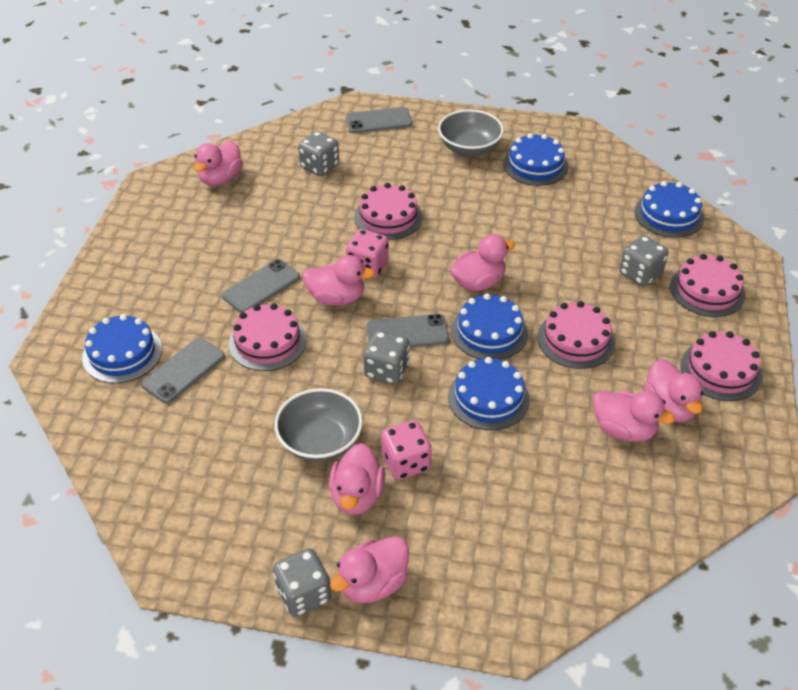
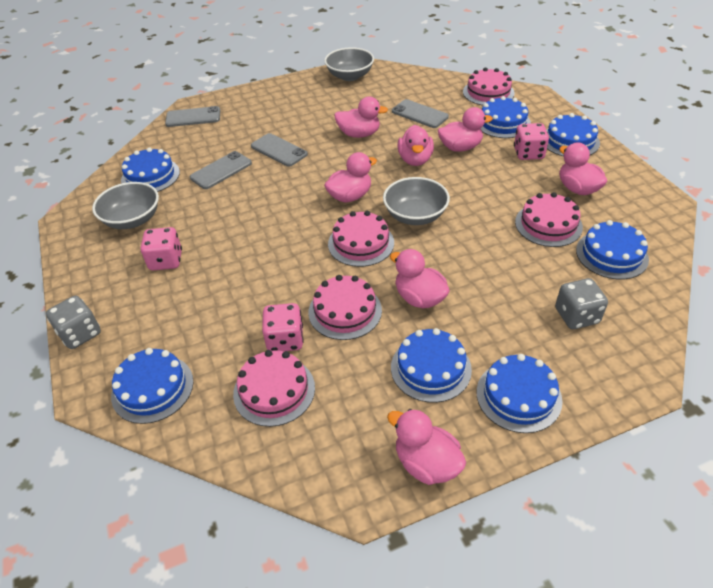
blue cake: 5 -> 7
grey bowl: 2 -> 3
grey dice: 4 -> 2
pink dice: 2 -> 3

